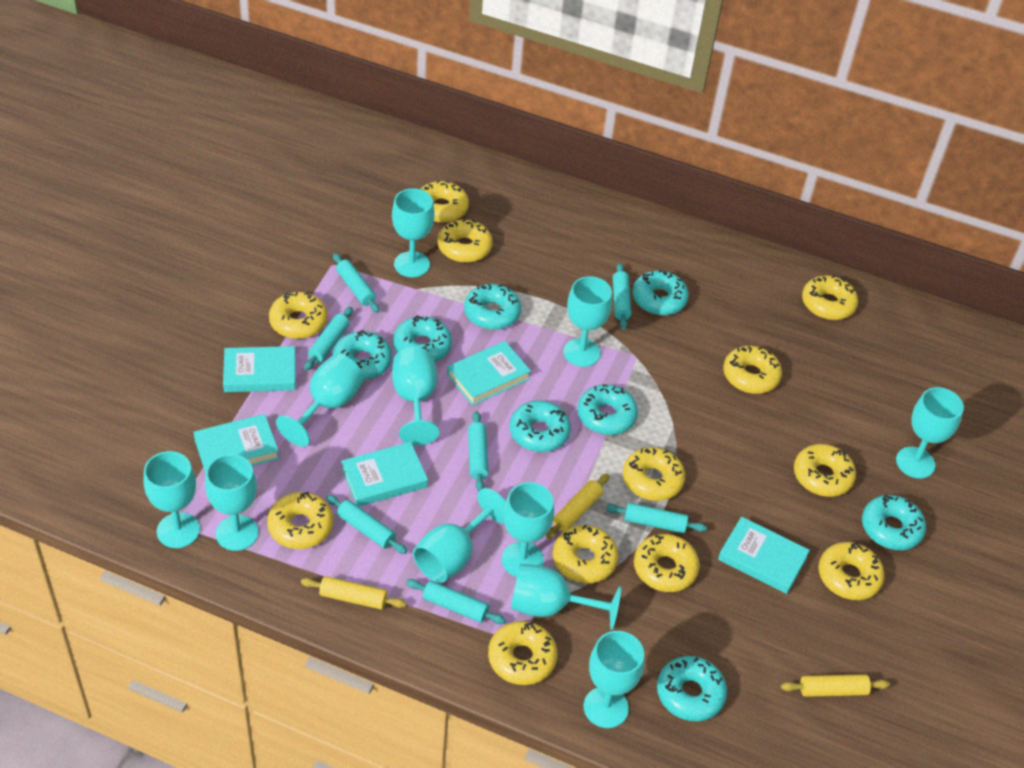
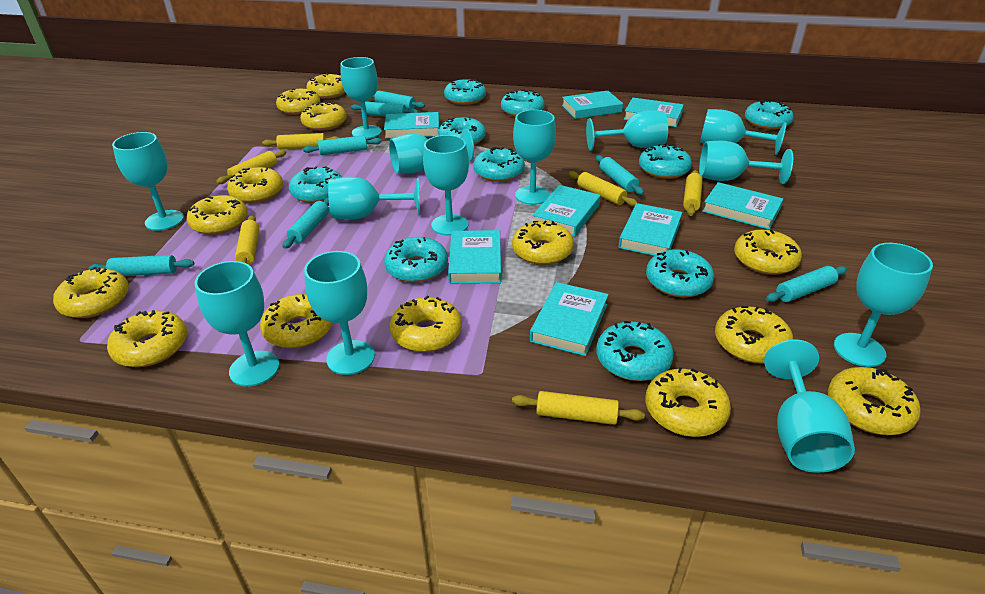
turquoise book: 5 -> 8
turquoise donut: 8 -> 10
turquoise goblet: 11 -> 13
yellow donut: 12 -> 14
yellow rolling pin: 3 -> 6

